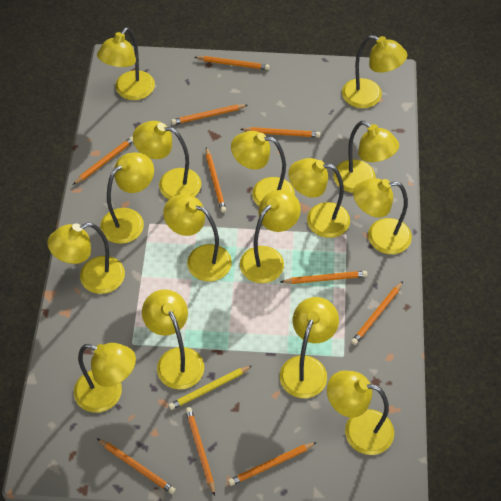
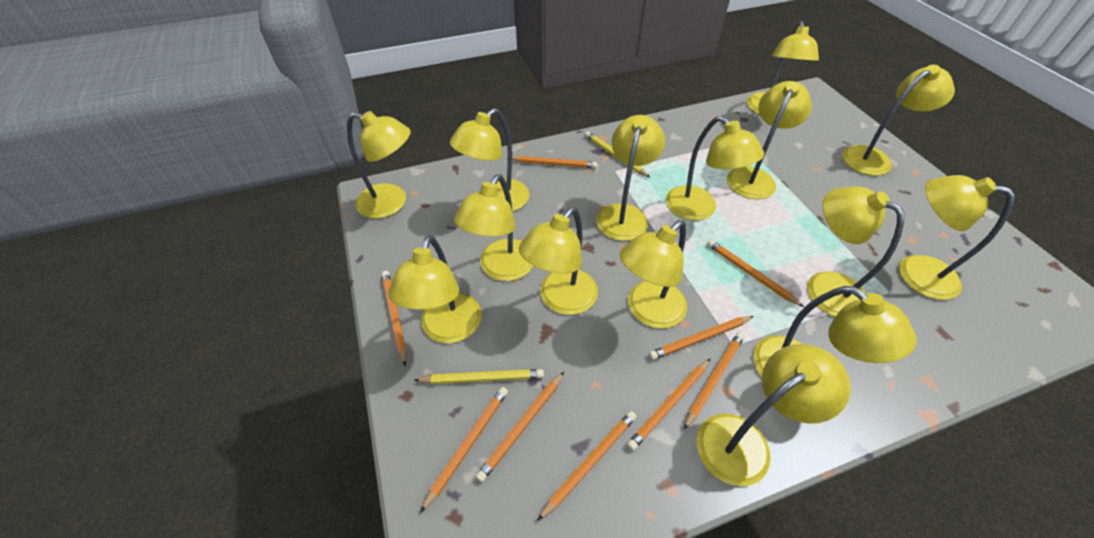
orange pencil: 10 -> 9
yellow pencil: 1 -> 2

